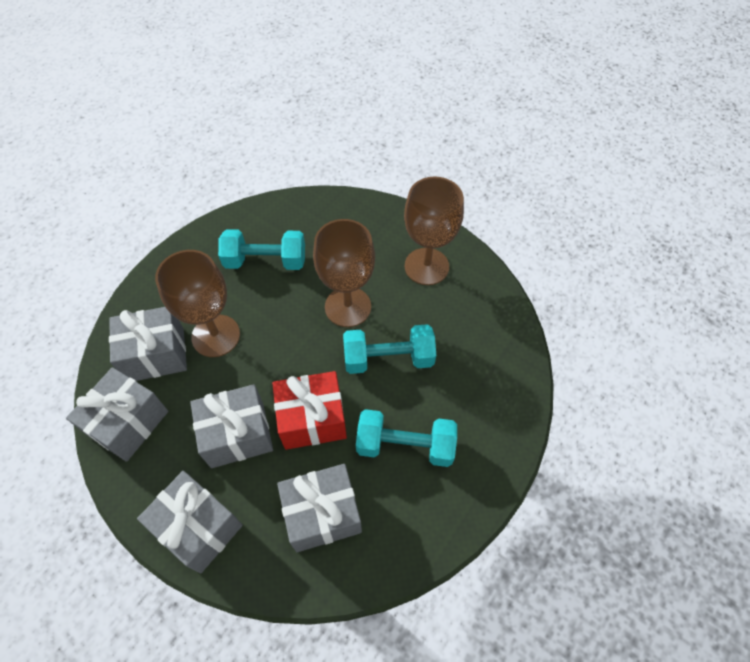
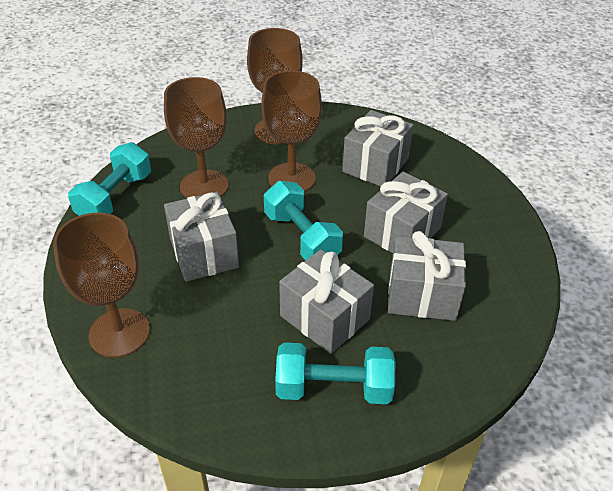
brown goblet: 3 -> 4
red gift: 1 -> 0

